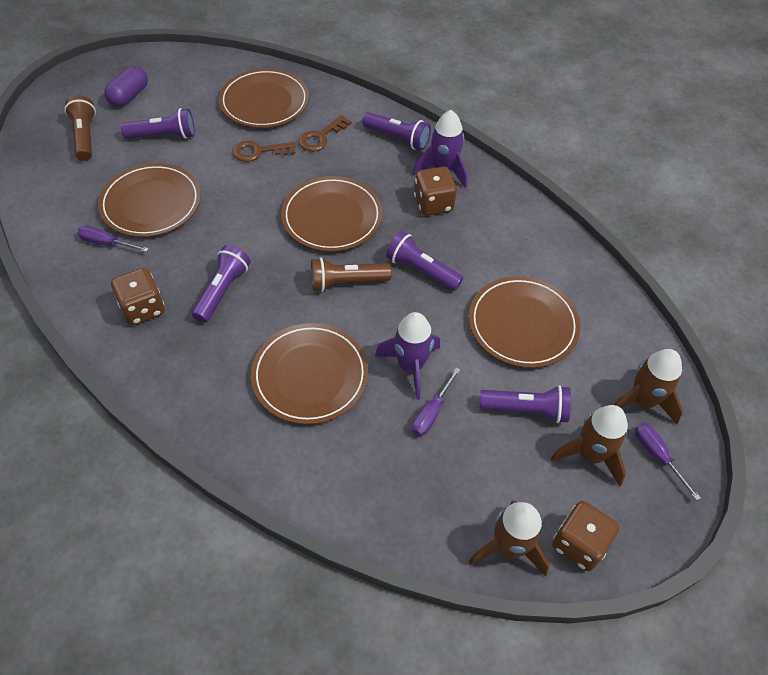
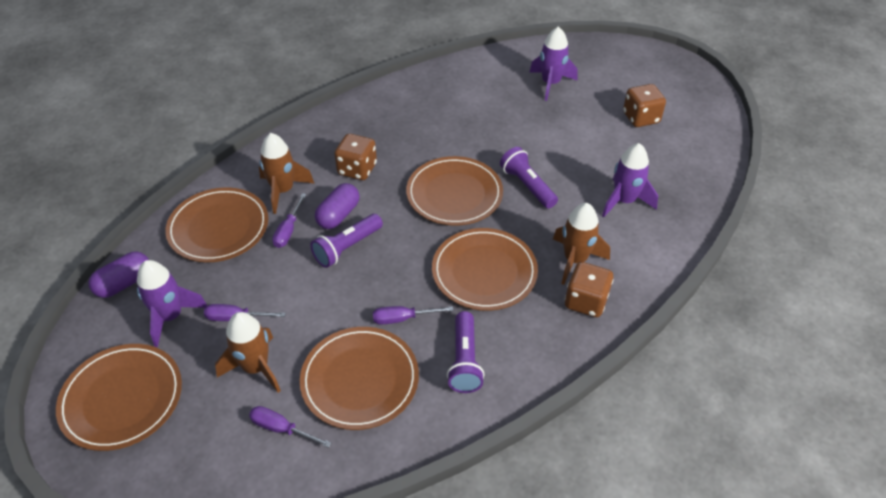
brown flashlight: 2 -> 0
brown key: 2 -> 0
purple capsule: 1 -> 2
purple flashlight: 5 -> 3
purple rocket: 2 -> 3
purple screwdriver: 3 -> 4

